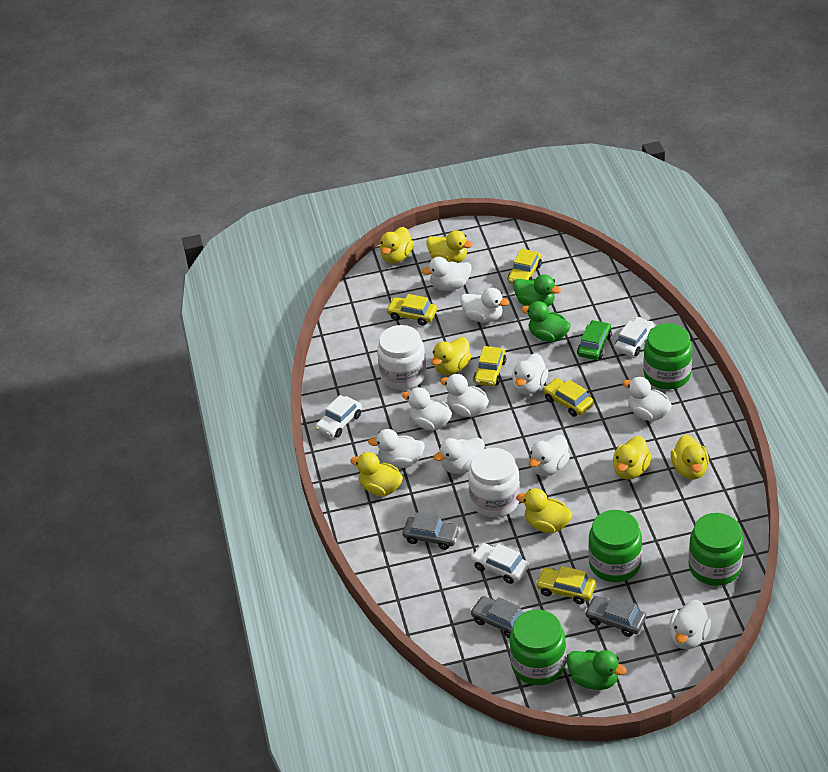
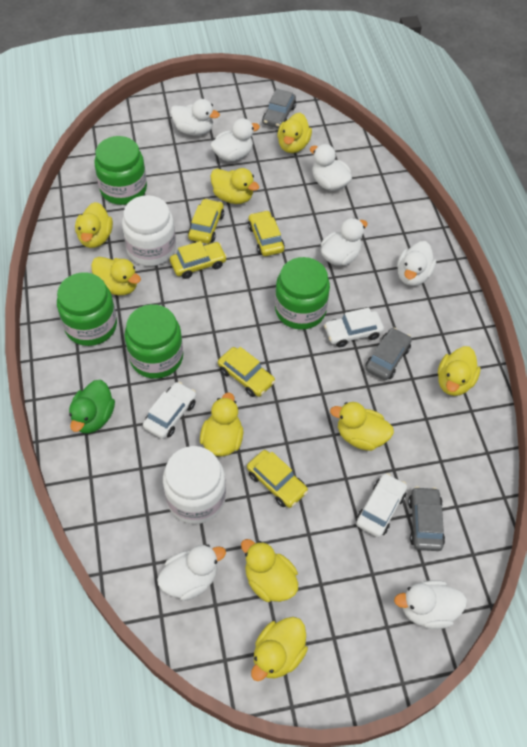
green car: 1 -> 0
green duck: 3 -> 1
white duck: 10 -> 7
yellow duck: 7 -> 9

